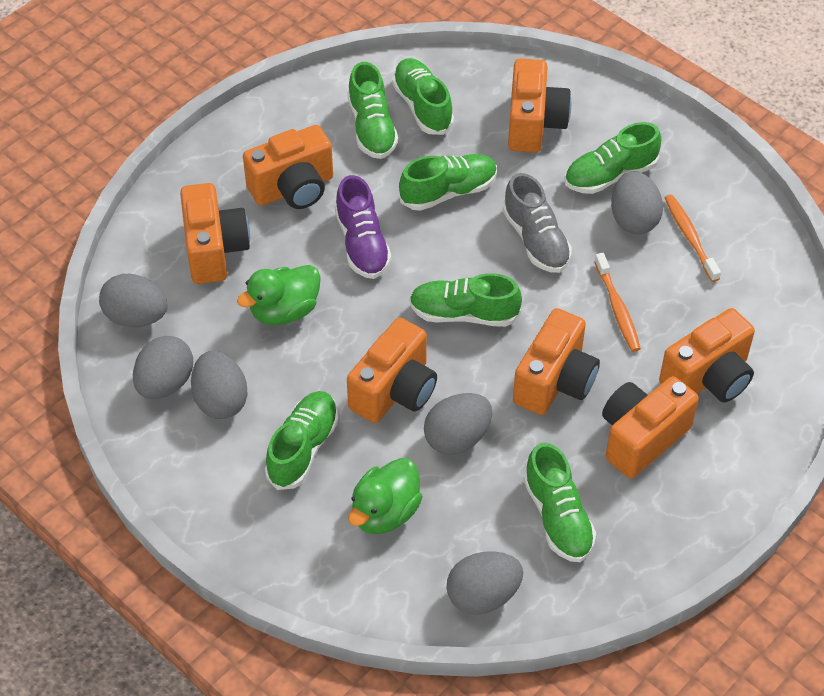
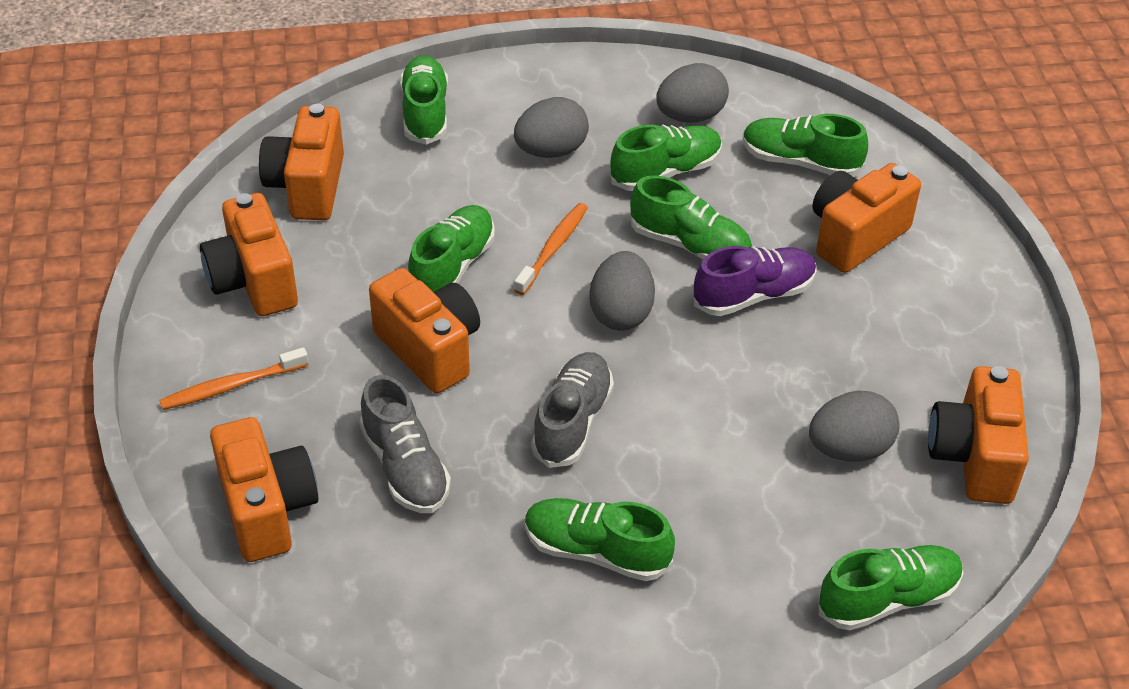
green duck: 2 -> 0
grey egg: 6 -> 4
grey shoe: 1 -> 2
orange camera: 7 -> 6

